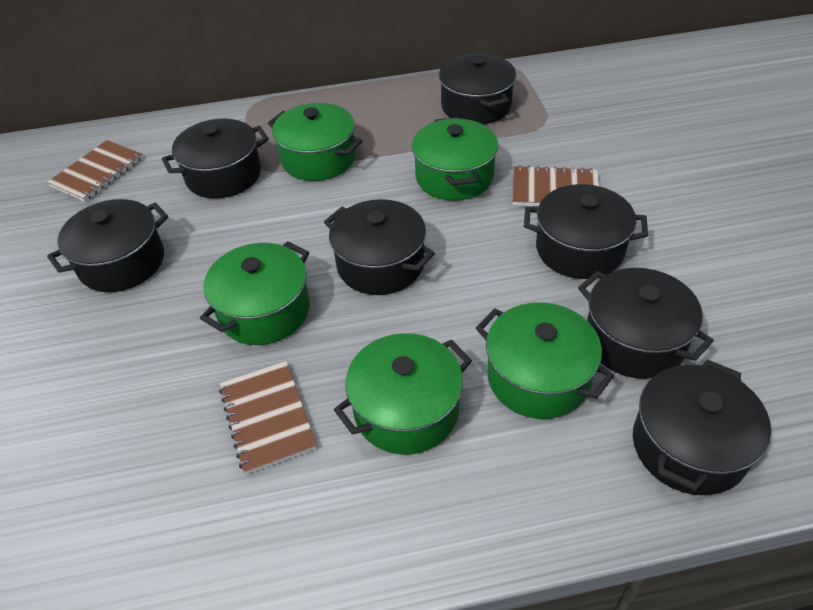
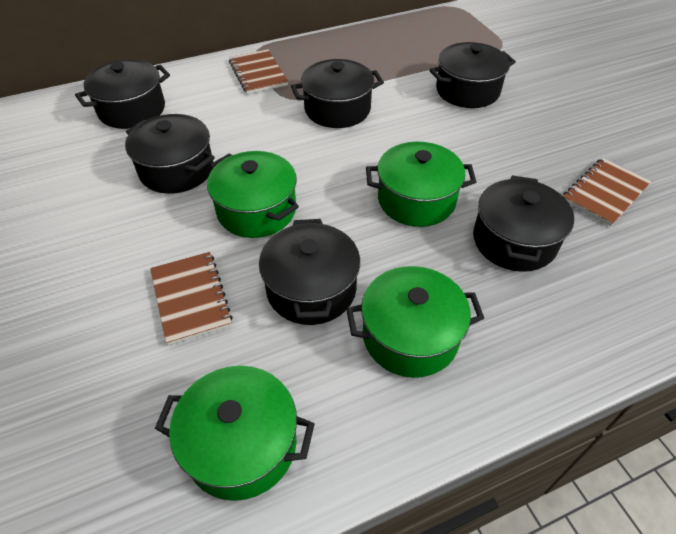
black pot: 7 -> 6
green pot: 5 -> 4

